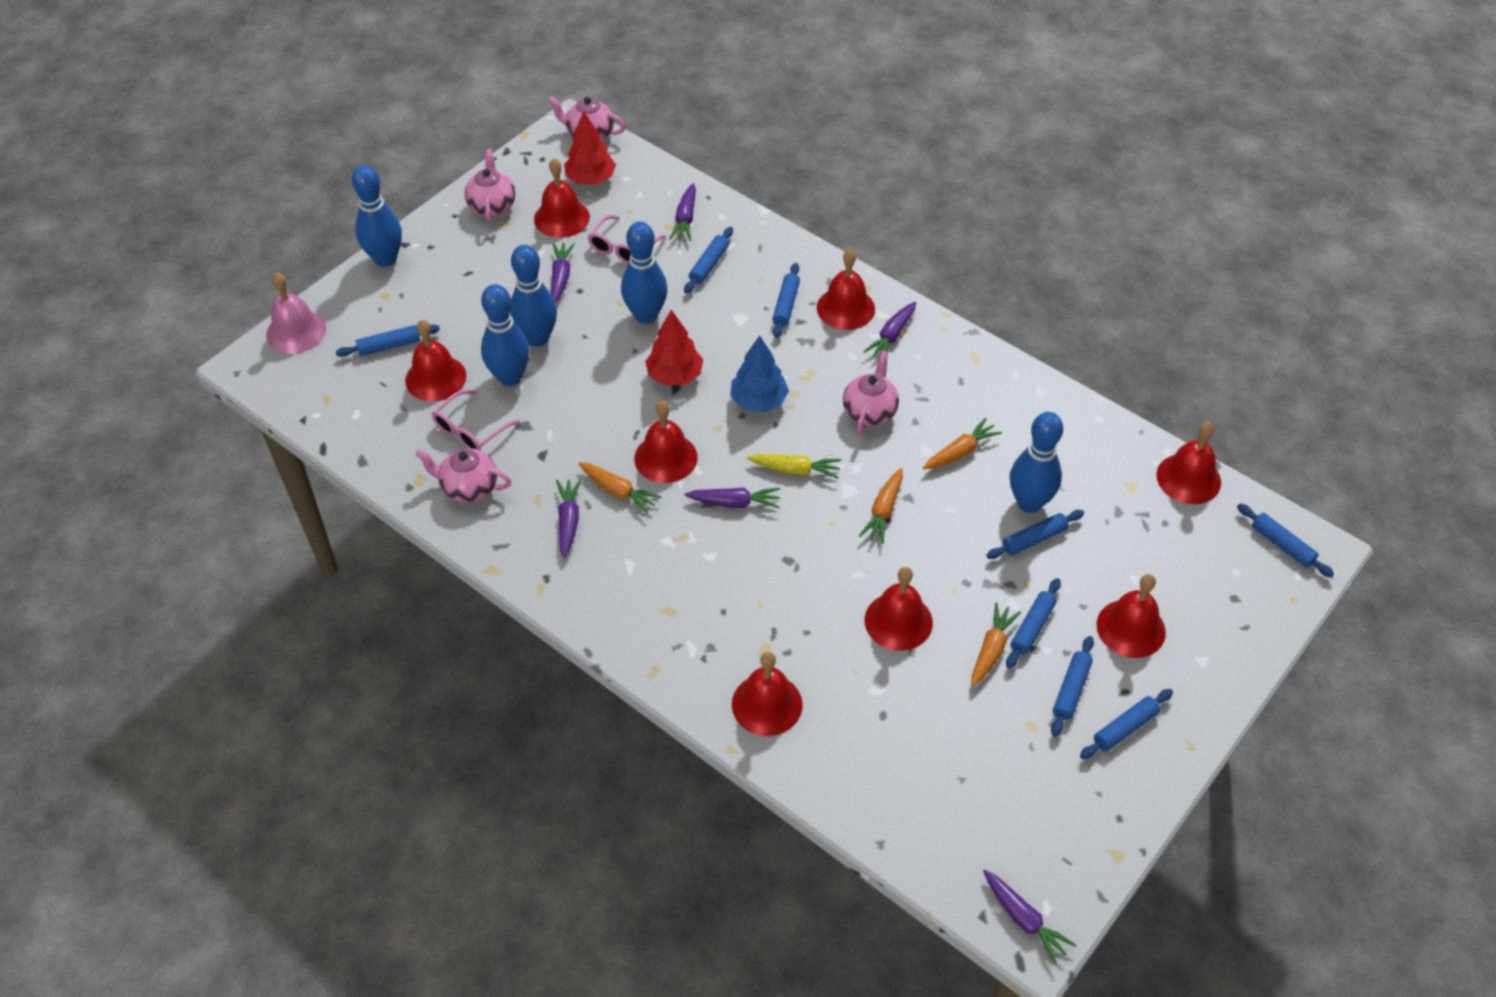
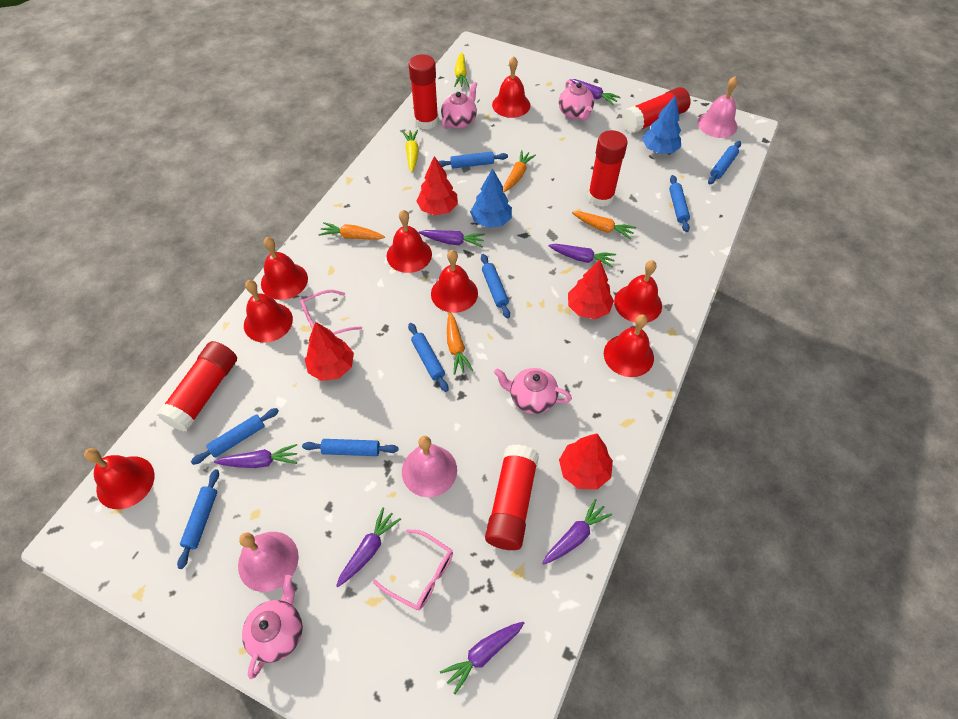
blue bowling pin: 5 -> 0
blue tree: 1 -> 2
pink bell: 1 -> 3
purple carrot: 6 -> 7
red glue stick: 0 -> 5
red tree: 2 -> 4
yellow carrot: 1 -> 2

